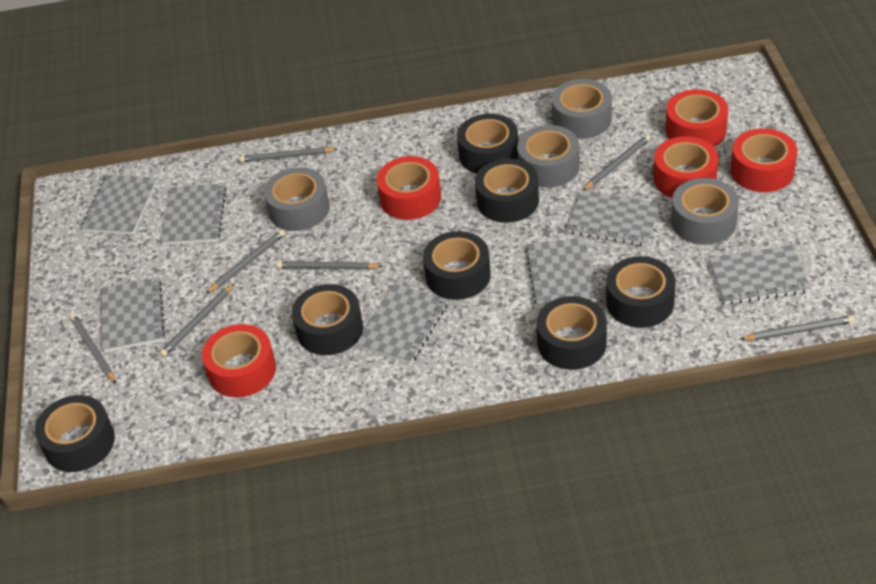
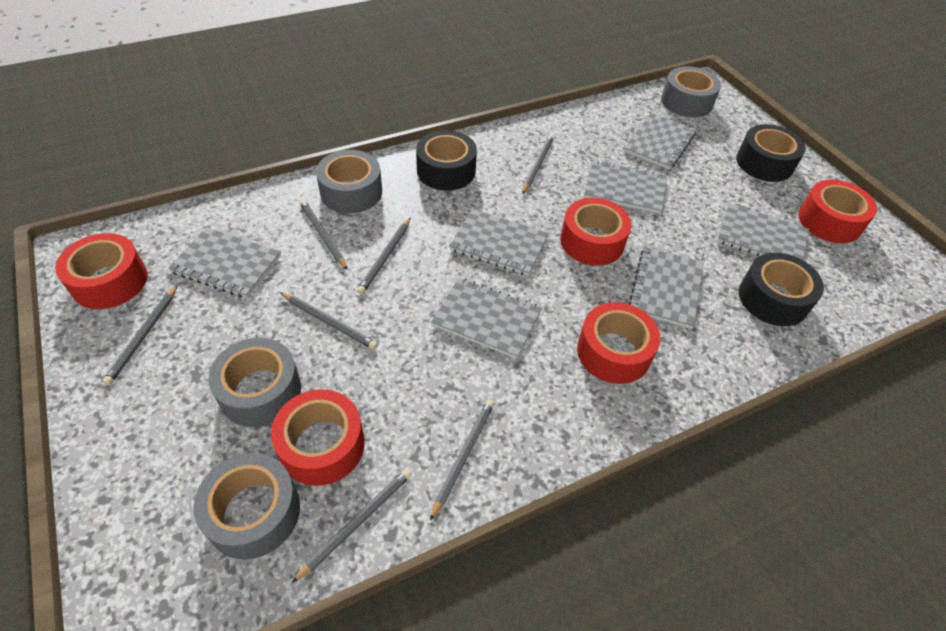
black tape: 7 -> 3

